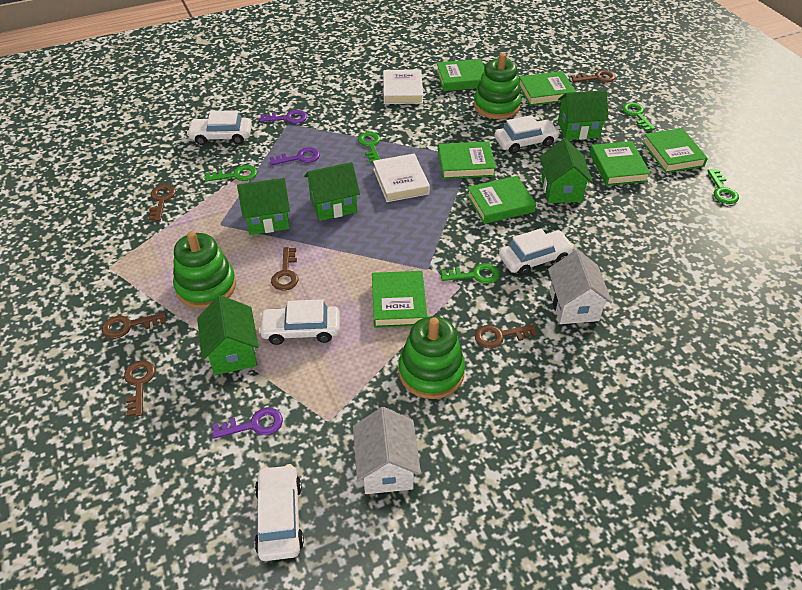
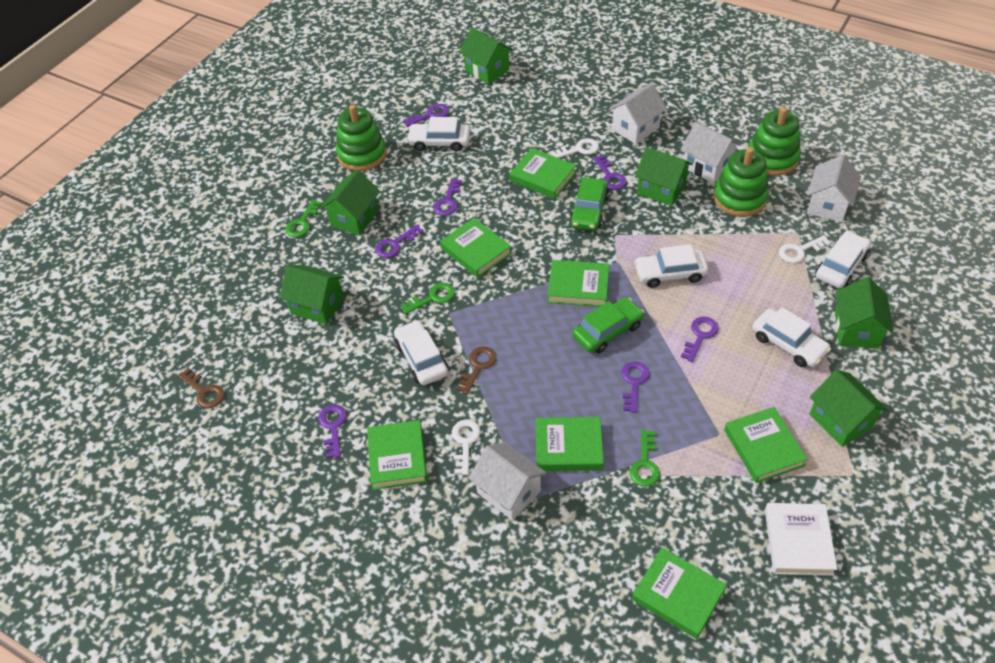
brown key: 6 -> 2
green car: 0 -> 2
green house: 5 -> 6
green key: 5 -> 3
purple key: 3 -> 7
white book: 2 -> 1
white house: 2 -> 4
white key: 0 -> 3

